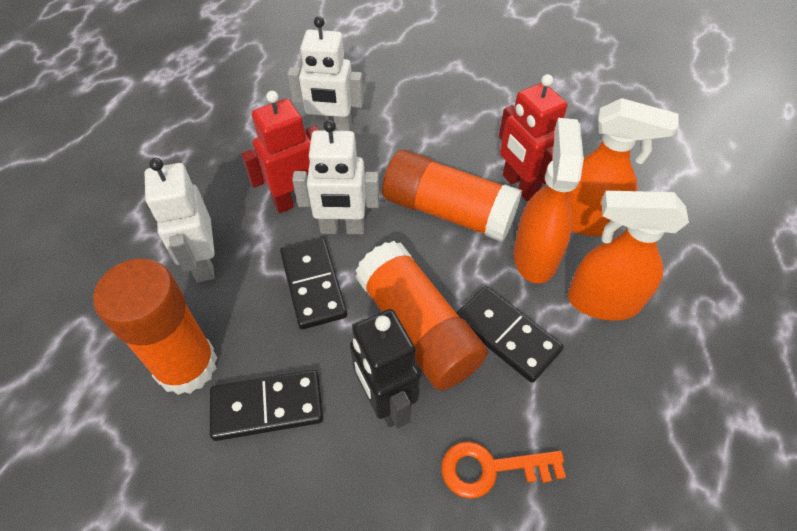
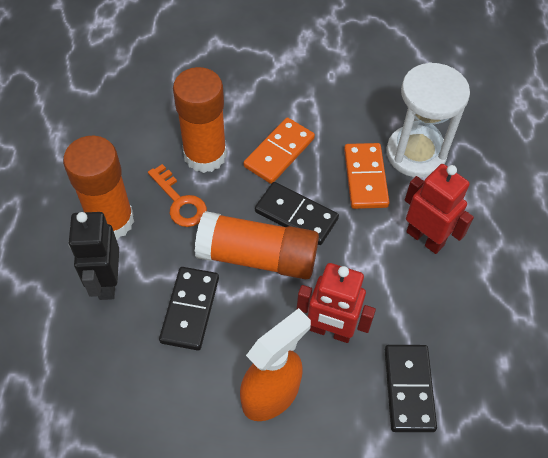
orange domino: 0 -> 2
orange spray bottle: 3 -> 1
white hourglass: 0 -> 1
white robot: 3 -> 0

